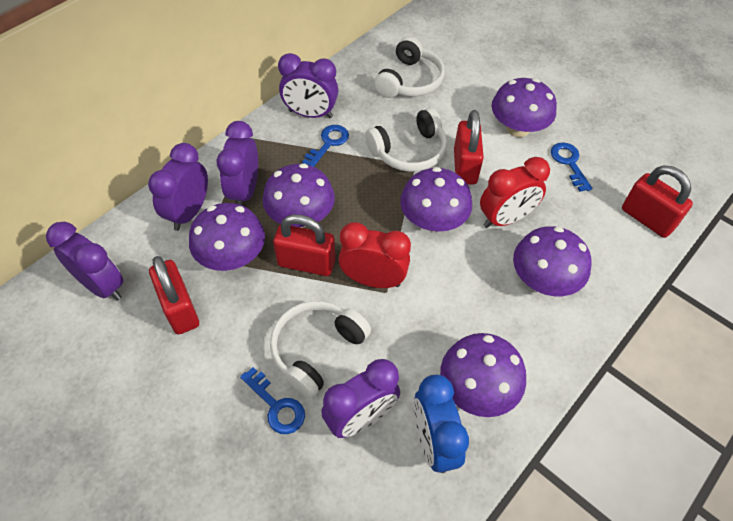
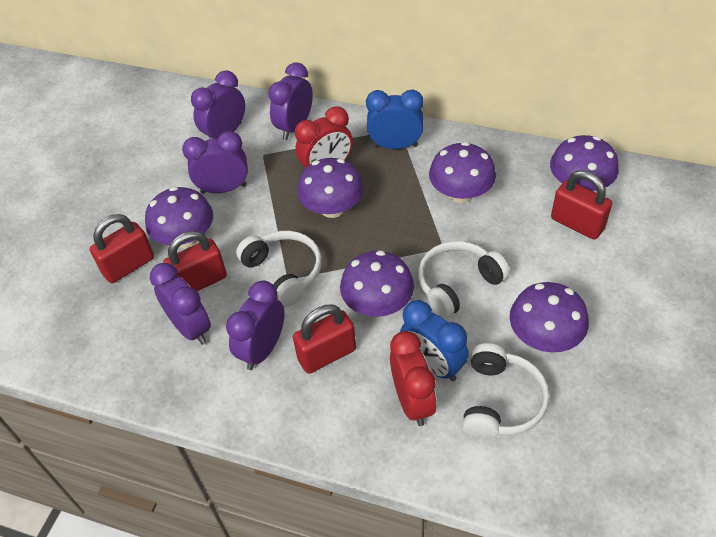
blue clock: 1 -> 2
blue key: 3 -> 0

